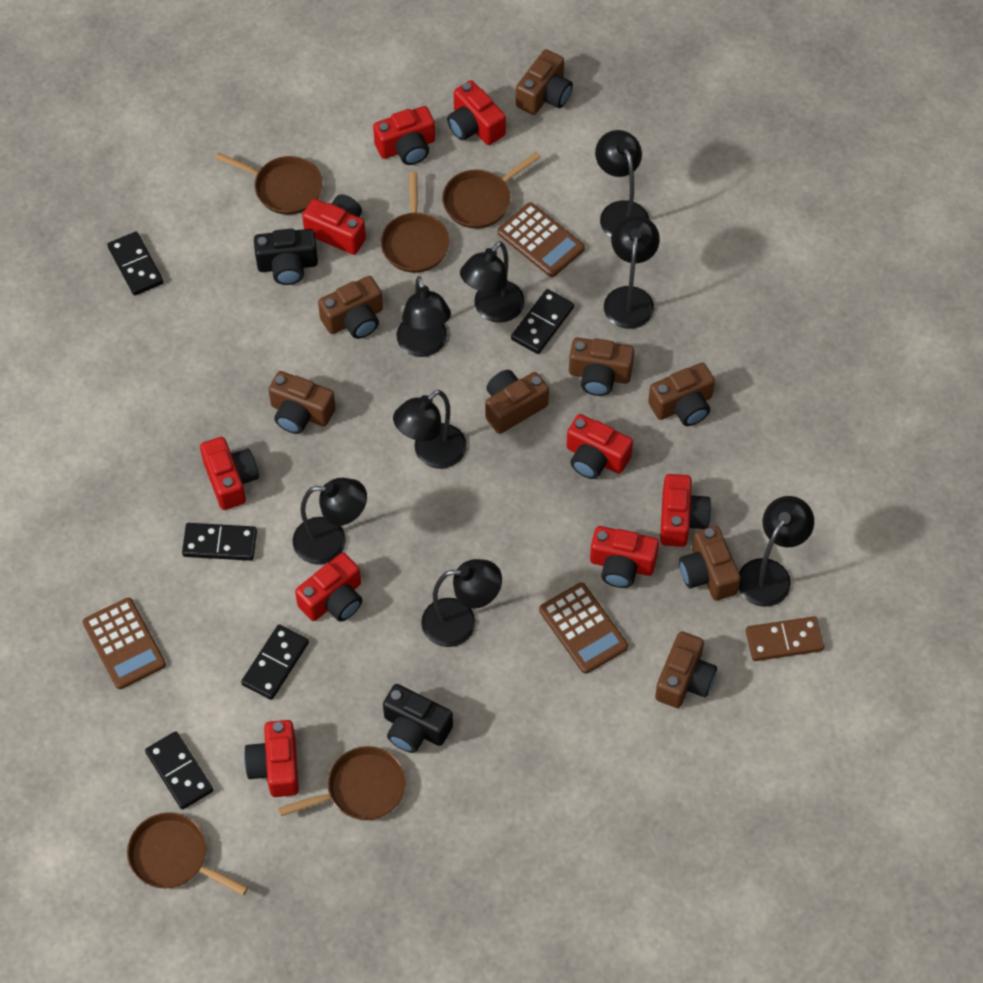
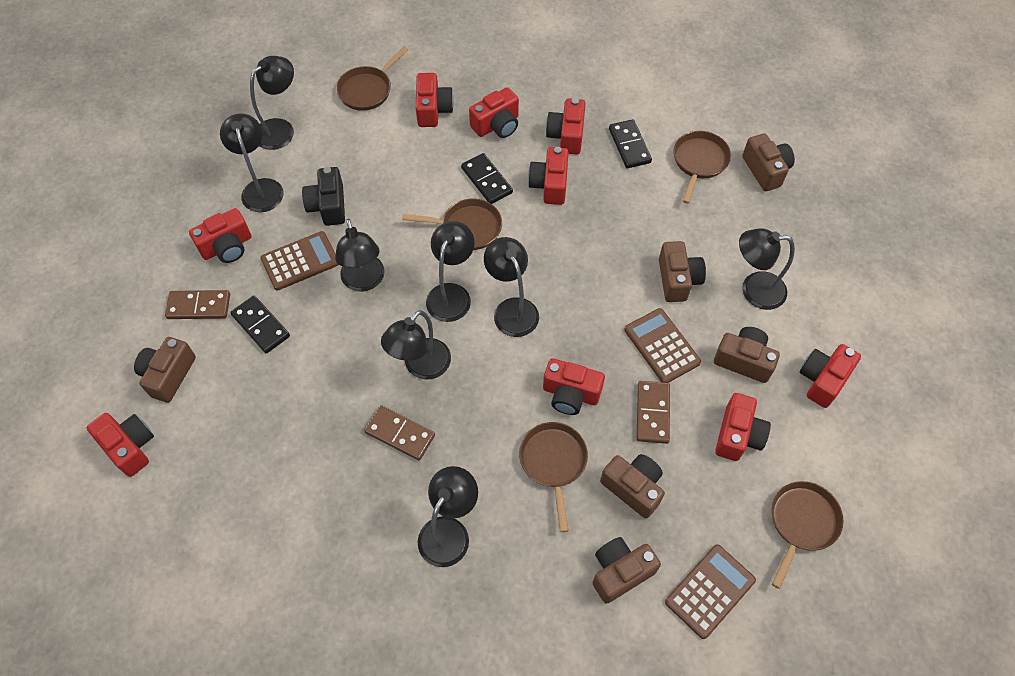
black camera: 2 -> 1
black domino: 5 -> 3
brown camera: 8 -> 6
brown domino: 1 -> 3

